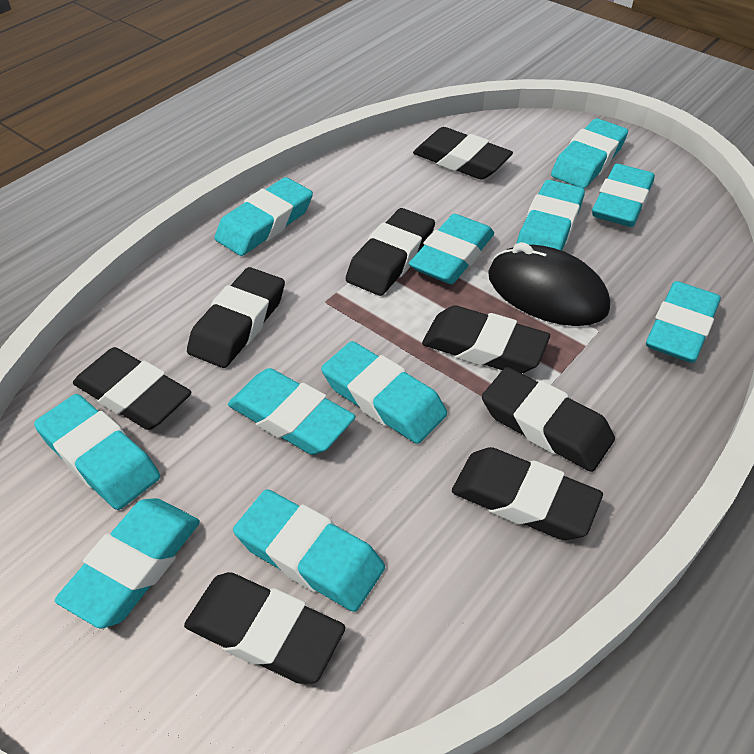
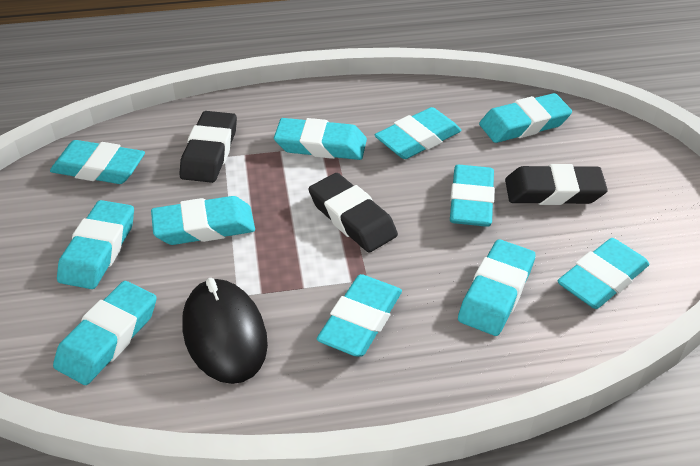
black eraser: 8 -> 3

